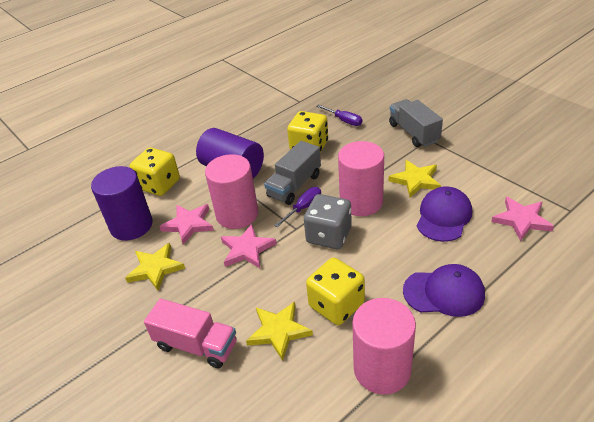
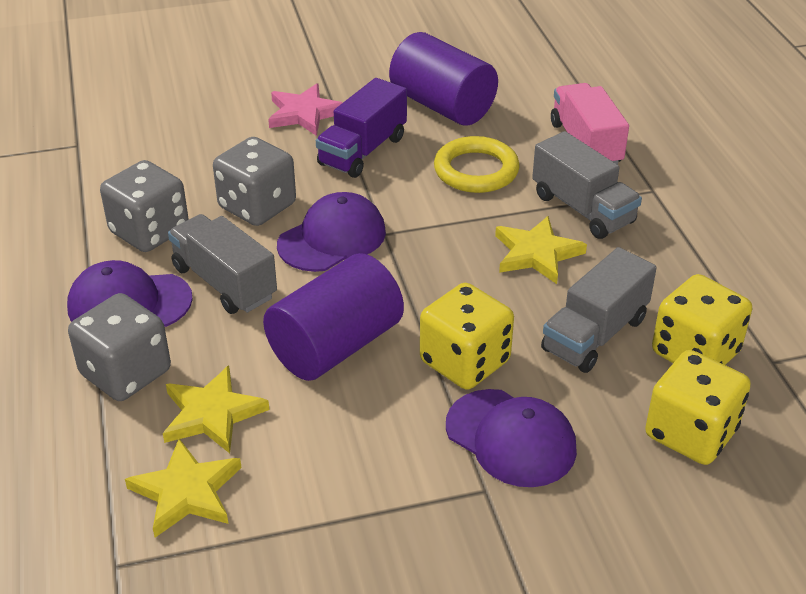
grey dice: 1 -> 3
grey truck: 2 -> 3
pink cylinder: 3 -> 0
pink star: 3 -> 1
purple cap: 2 -> 3
purple screwdriver: 2 -> 0
purple truck: 0 -> 1
yellow ring: 0 -> 1

